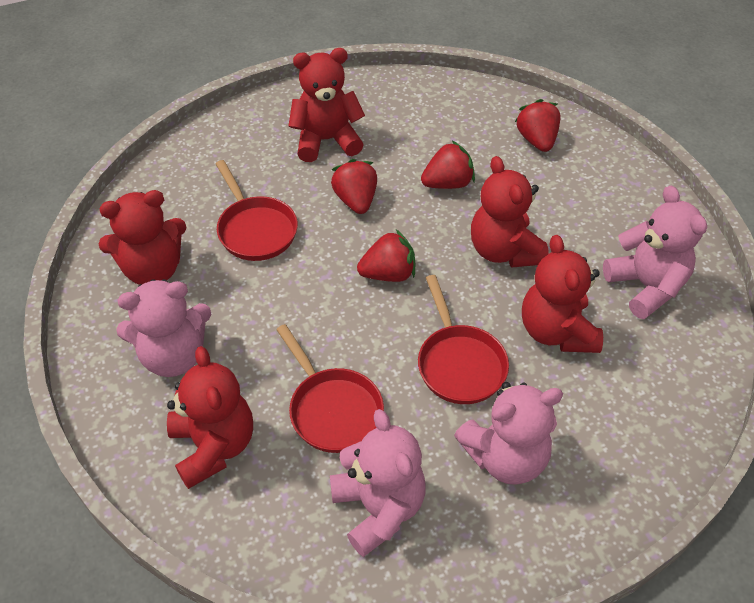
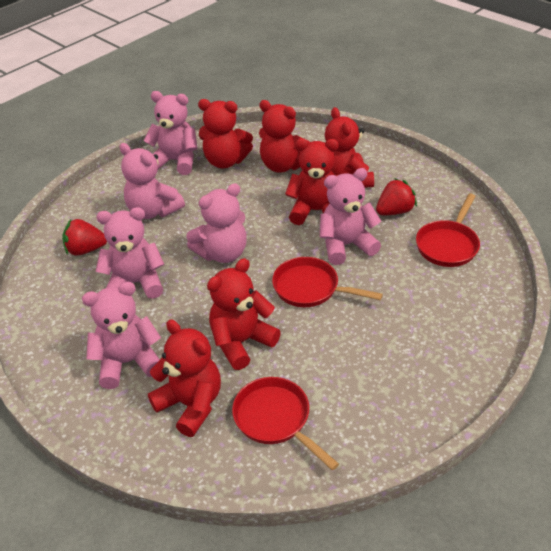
pink teddy bear: 4 -> 6
red strawberry: 4 -> 2
red teddy bear: 5 -> 6

